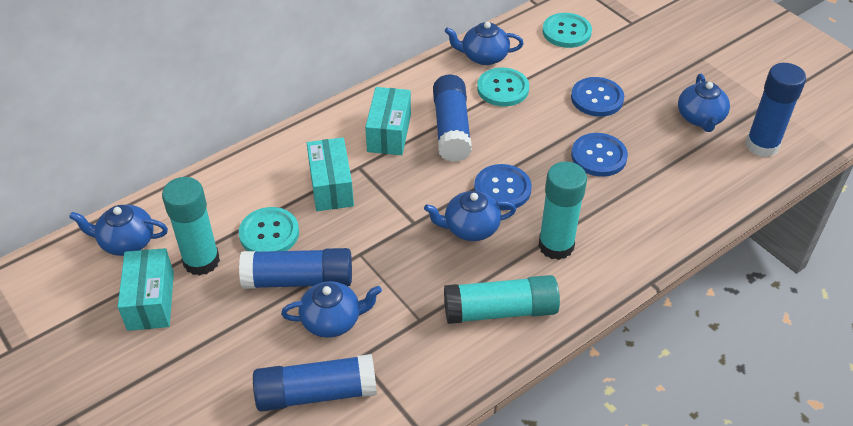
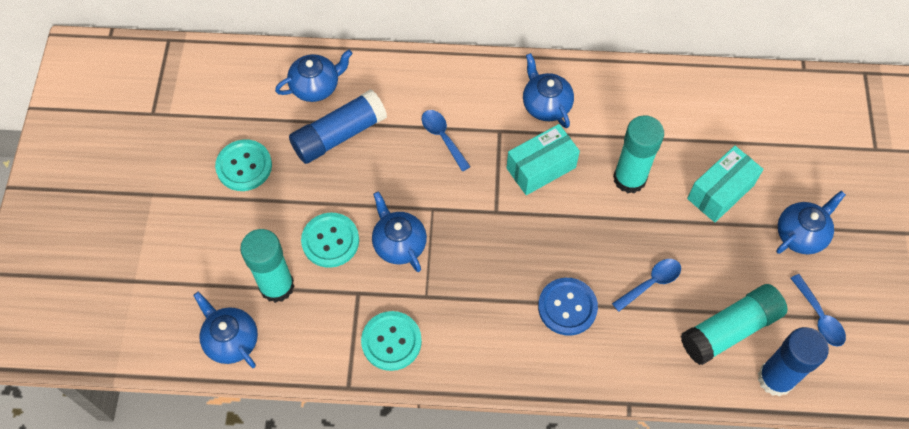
blue button: 3 -> 1
blue glue stick: 4 -> 2
blue spoon: 0 -> 3
turquoise box: 3 -> 2

